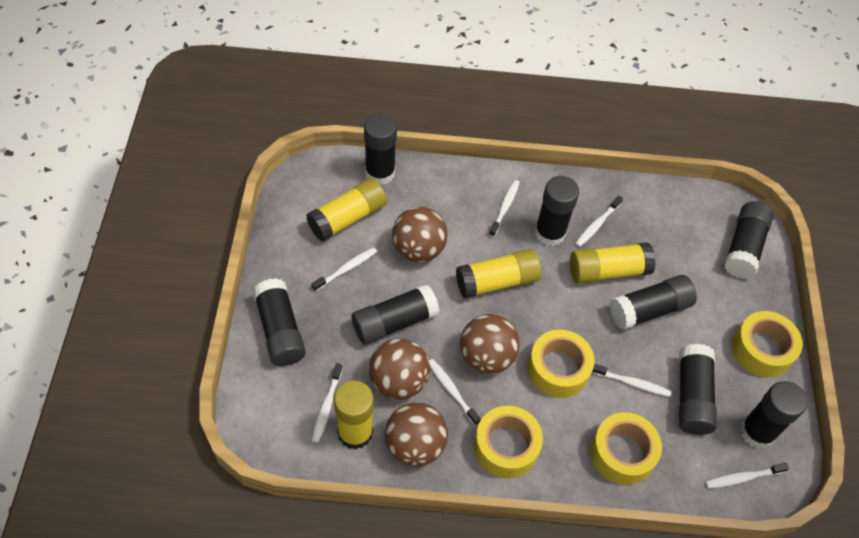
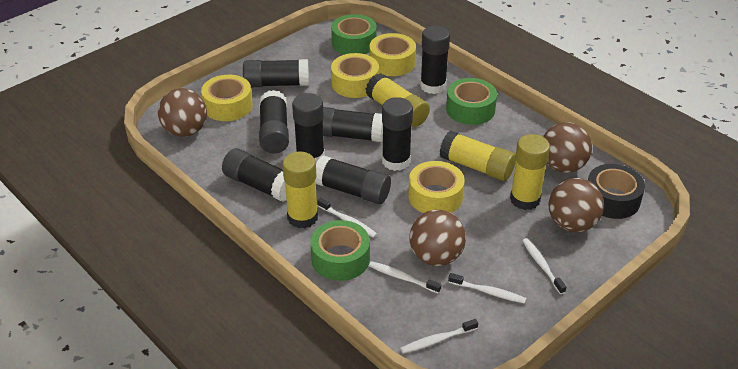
black tape: 0 -> 1
green tape: 0 -> 3
white toothbrush: 7 -> 5

